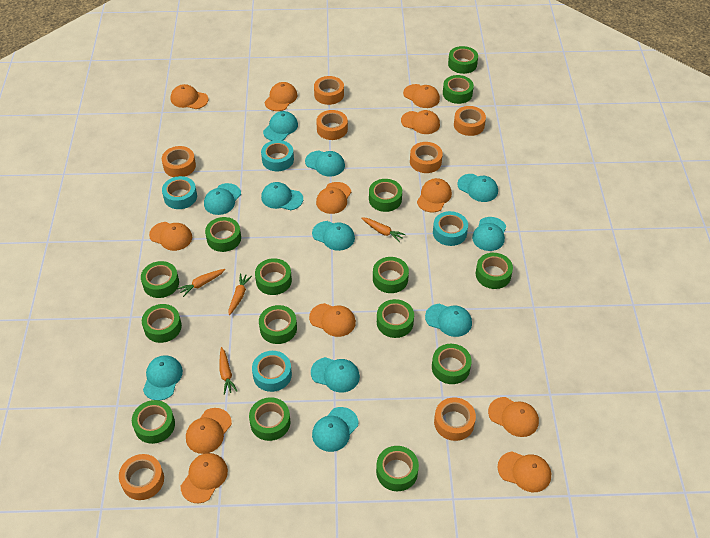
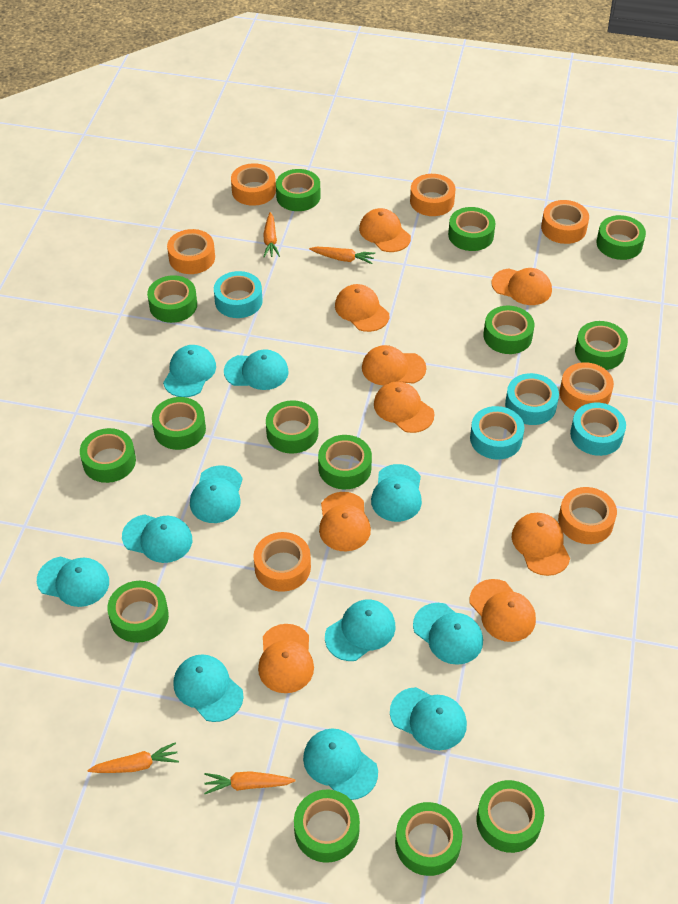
green tape: 15 -> 14
orange cap: 12 -> 9

